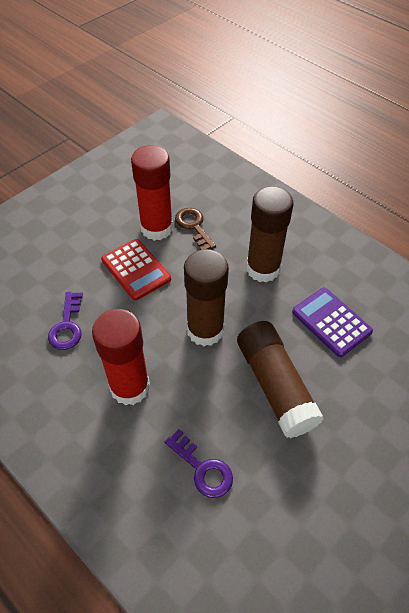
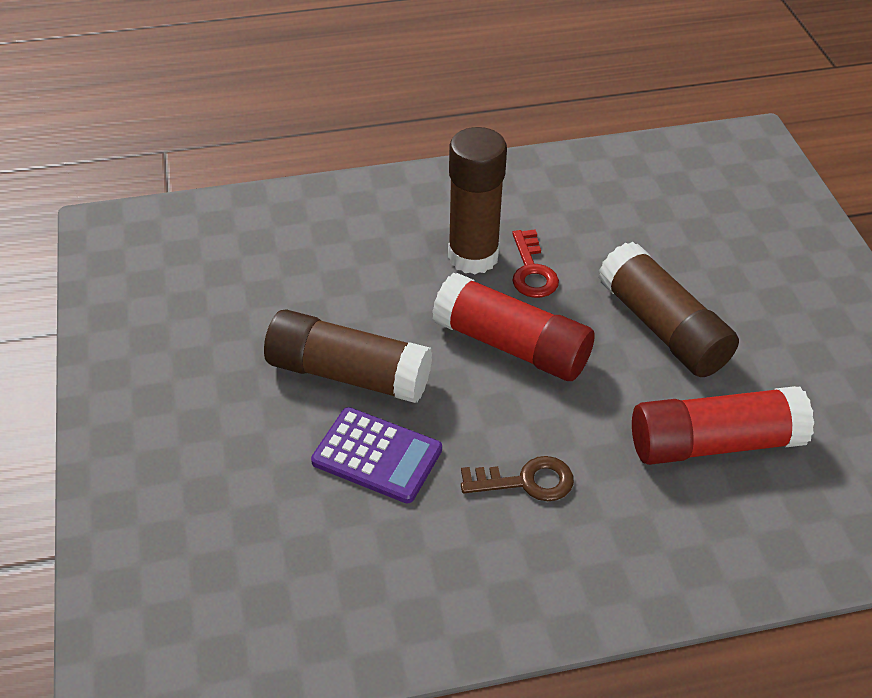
purple key: 2 -> 0
red calculator: 1 -> 0
red key: 0 -> 1

